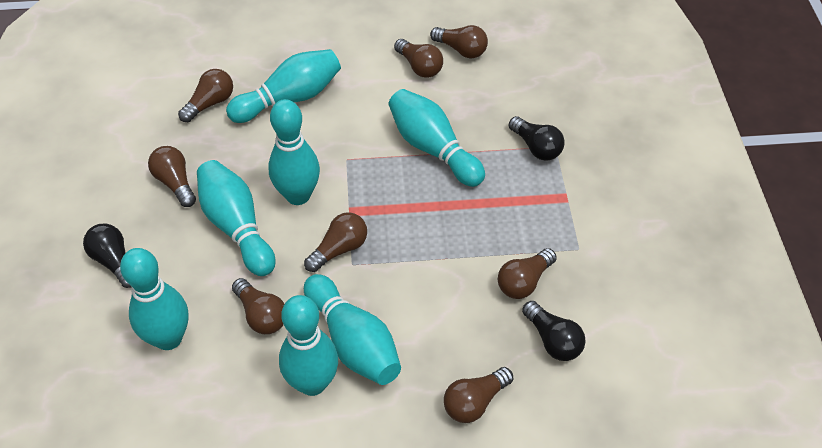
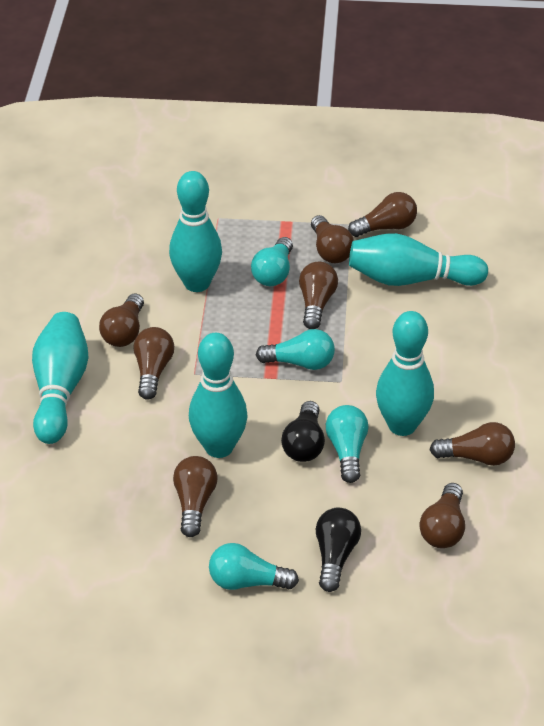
black light bulb: 3 -> 2
turquoise bowling pin: 7 -> 5
turquoise light bulb: 0 -> 4

